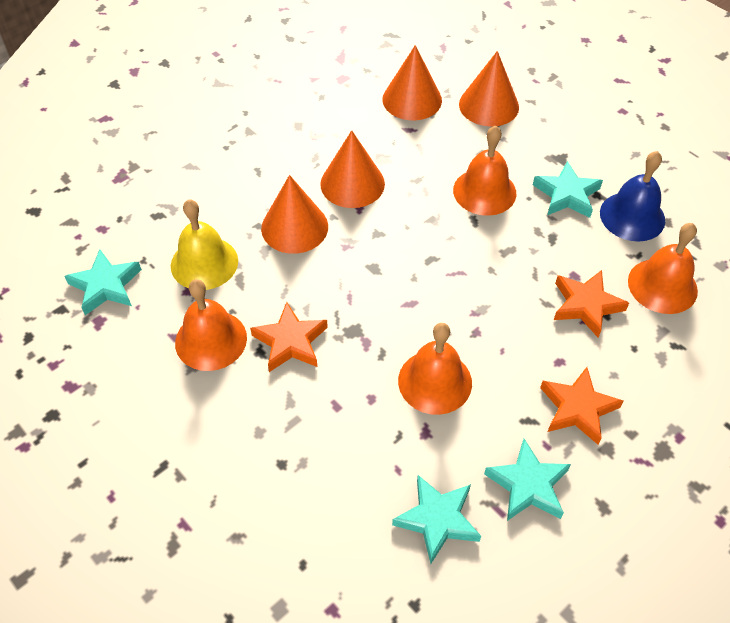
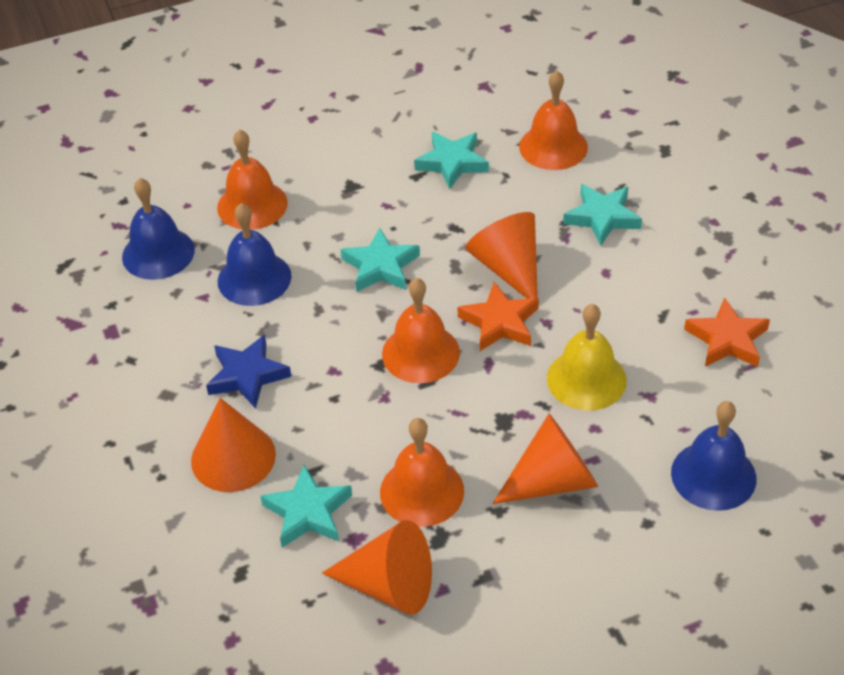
blue bell: 1 -> 3
blue star: 0 -> 1
orange star: 3 -> 2

